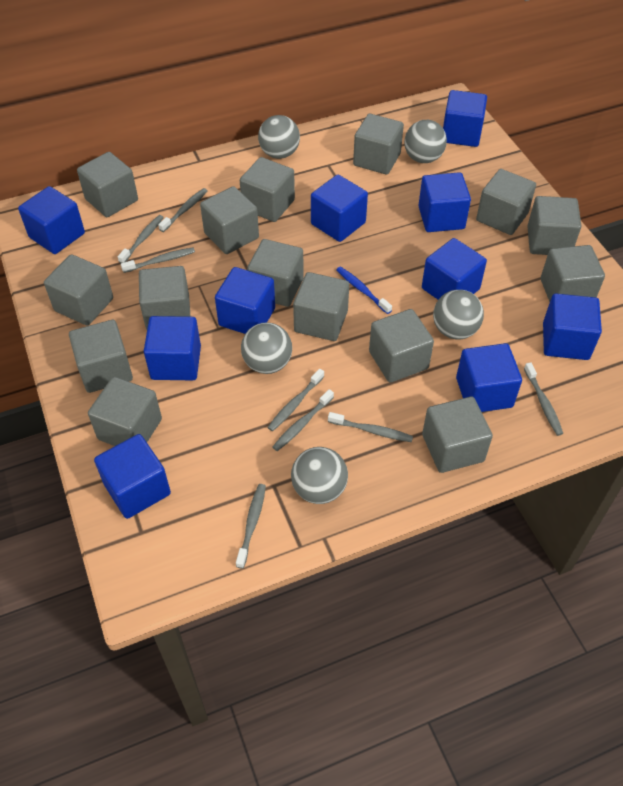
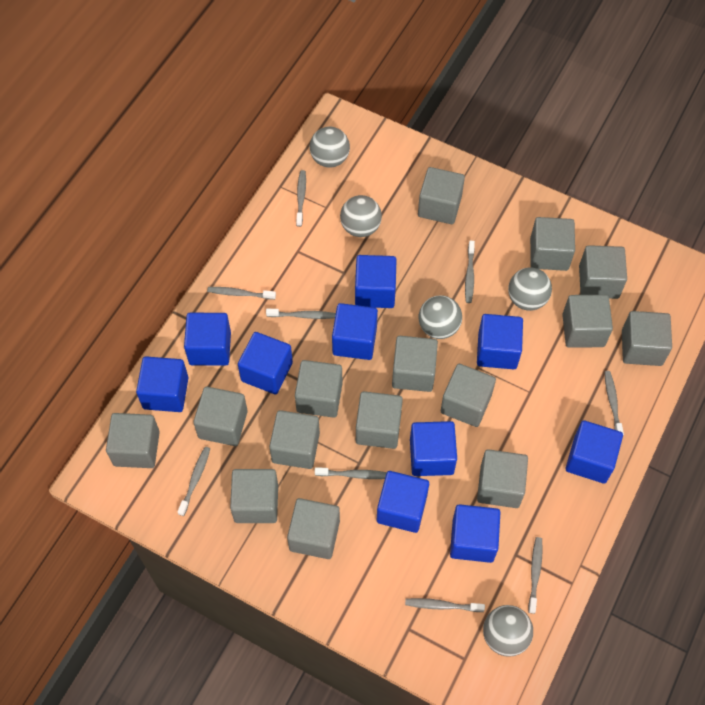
blue toothbrush: 1 -> 0
grey toothbrush: 8 -> 9

